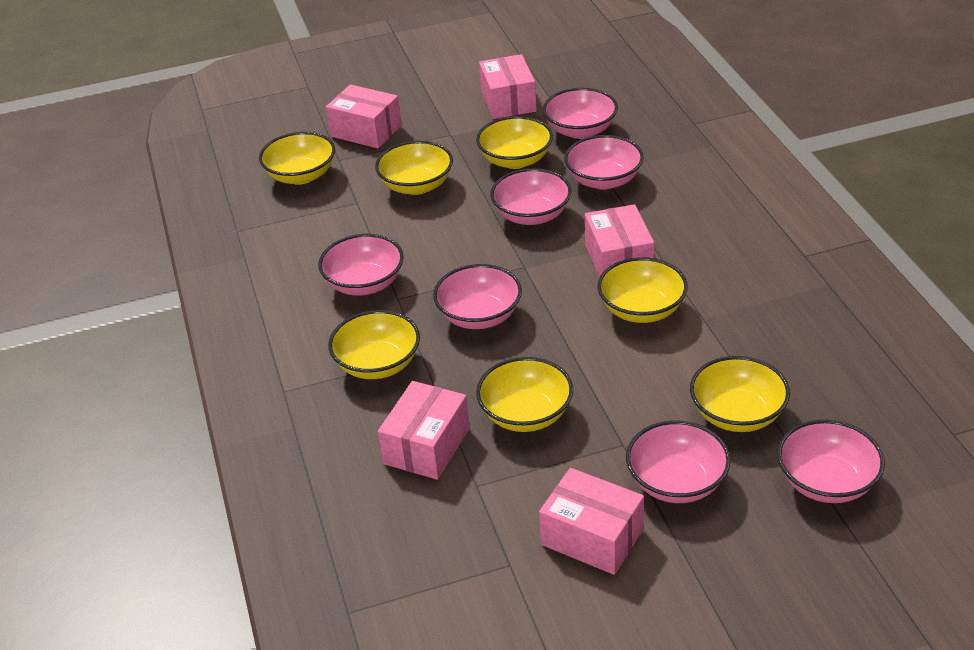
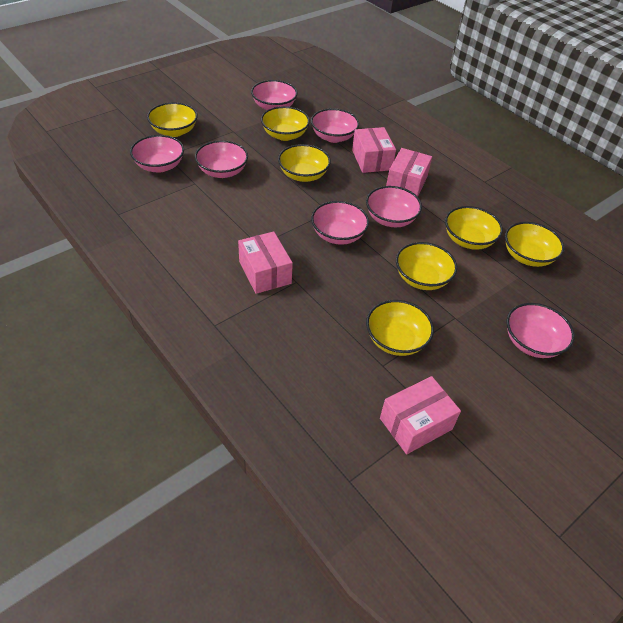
pink box: 5 -> 4

